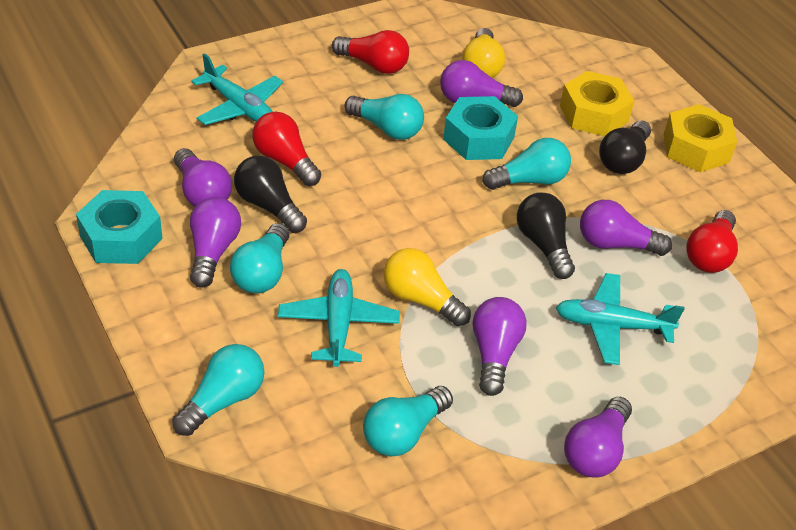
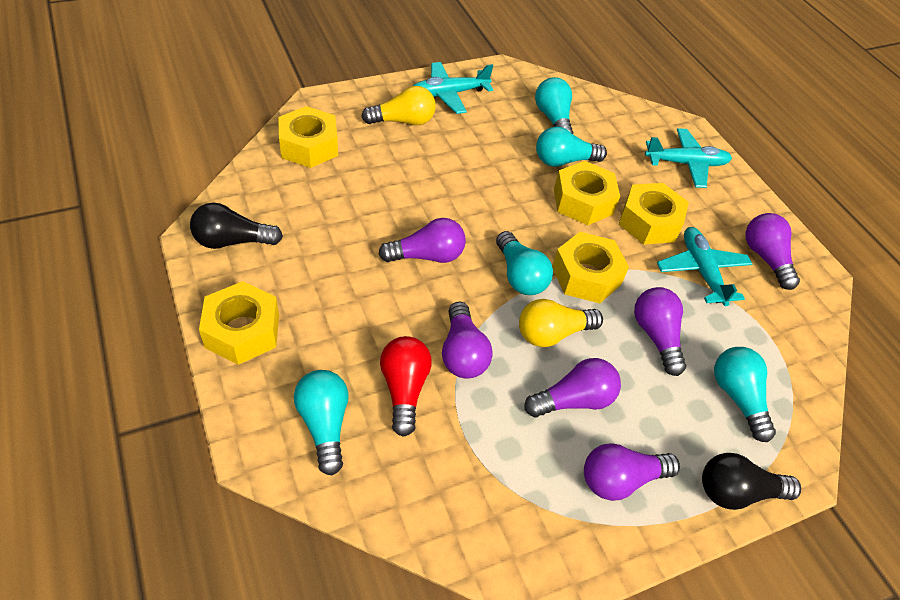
black light bulb: 3 -> 2
red light bulb: 3 -> 1
turquoise nut: 2 -> 0
yellow nut: 2 -> 5

